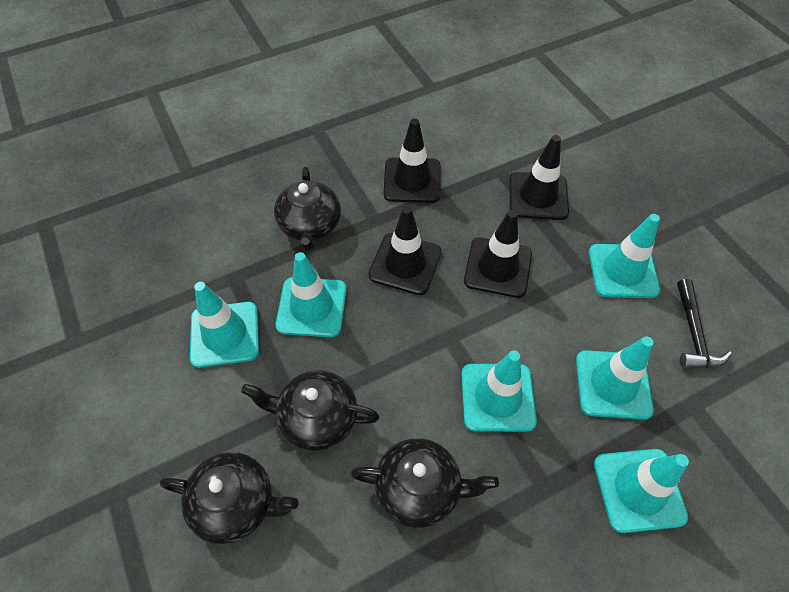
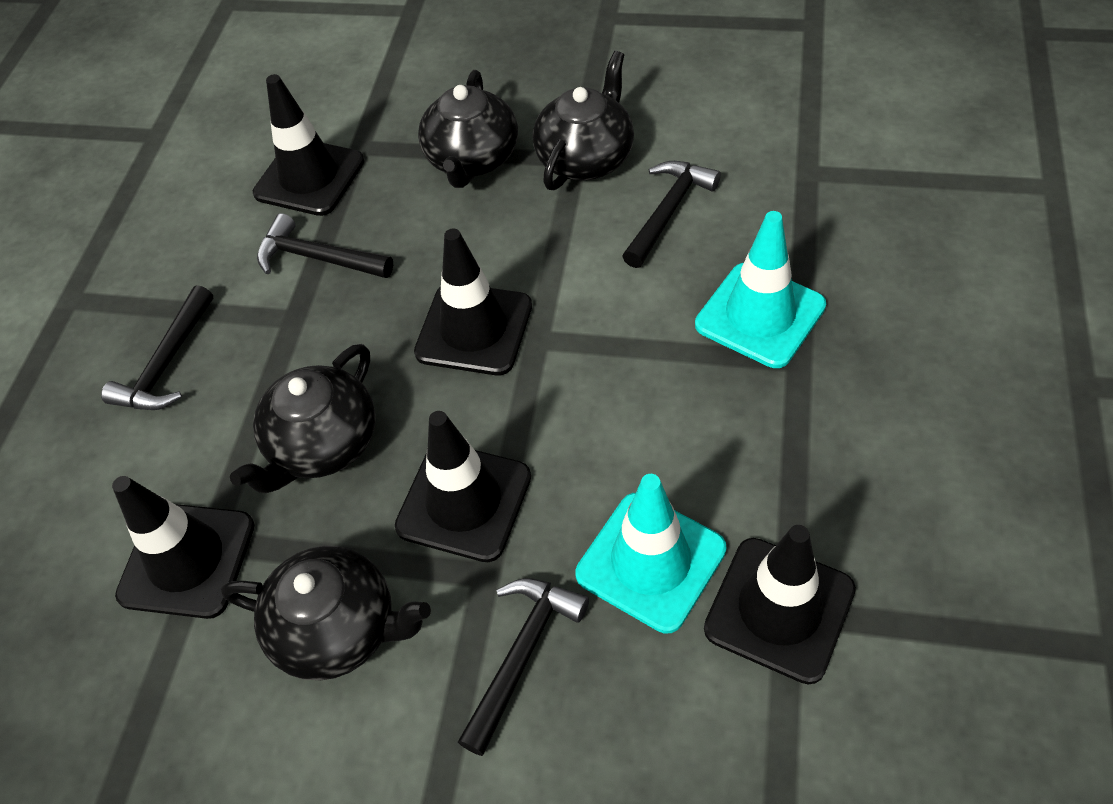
black hammer: 1 -> 4
black traffic cone: 4 -> 5
turquoise traffic cone: 6 -> 2

